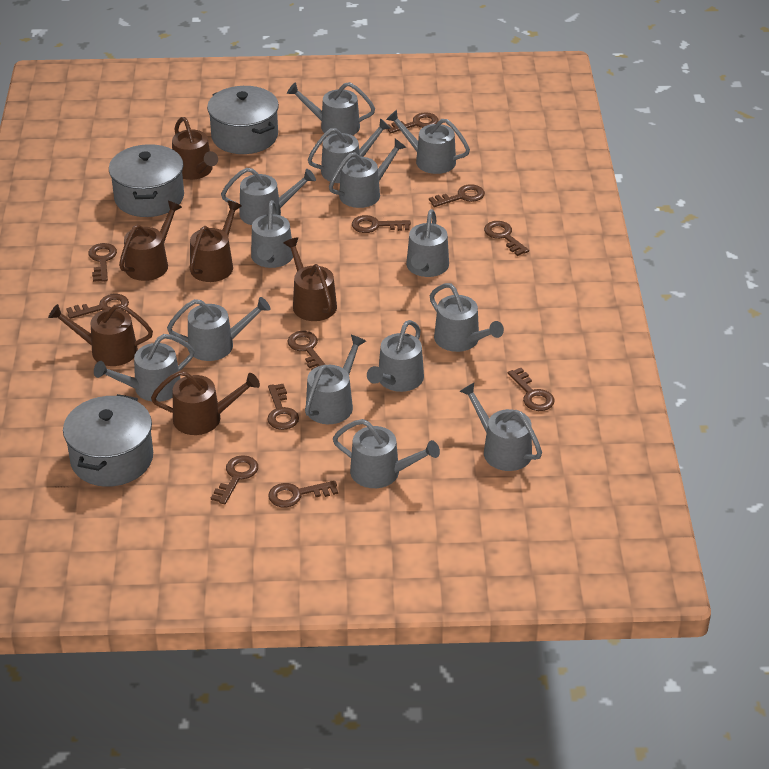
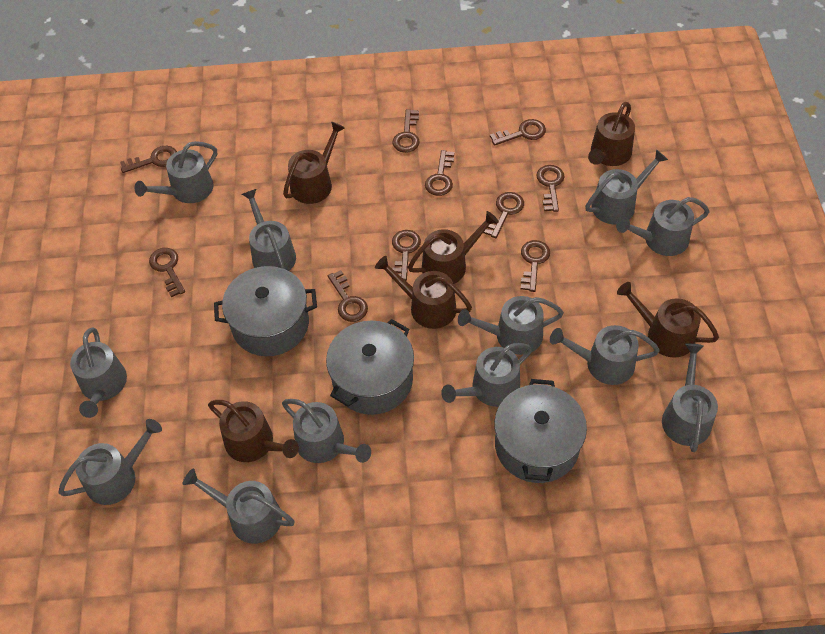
brown key: 11 -> 10
grey watering can: 14 -> 12

